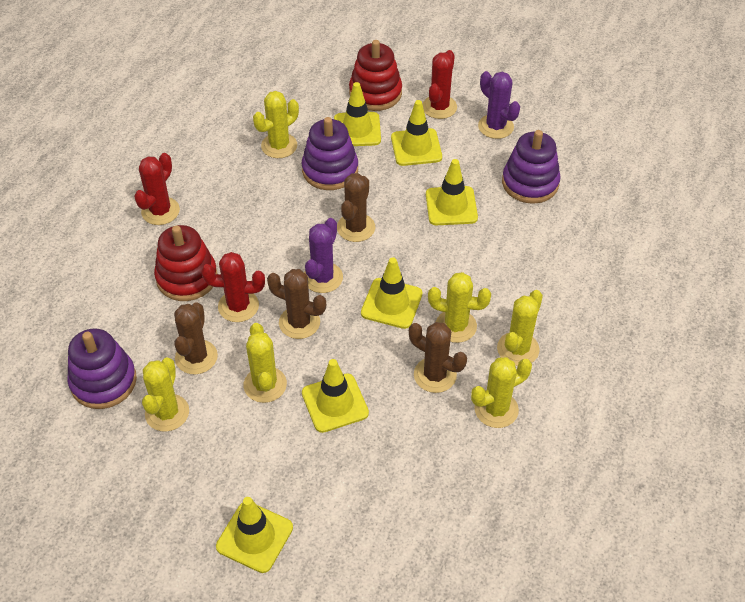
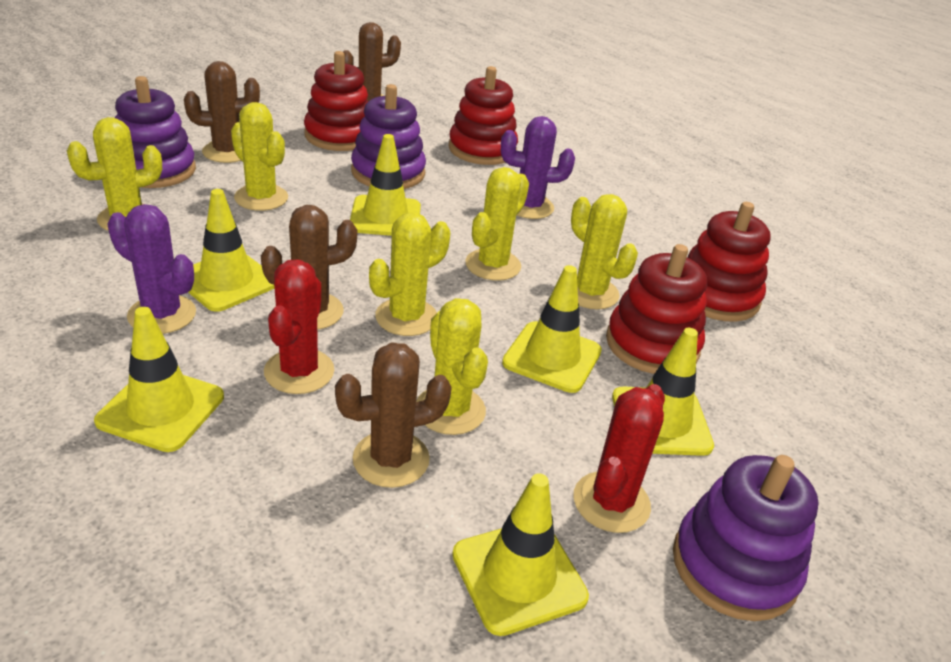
red cactus: 3 -> 2
red stacking toy: 2 -> 4

